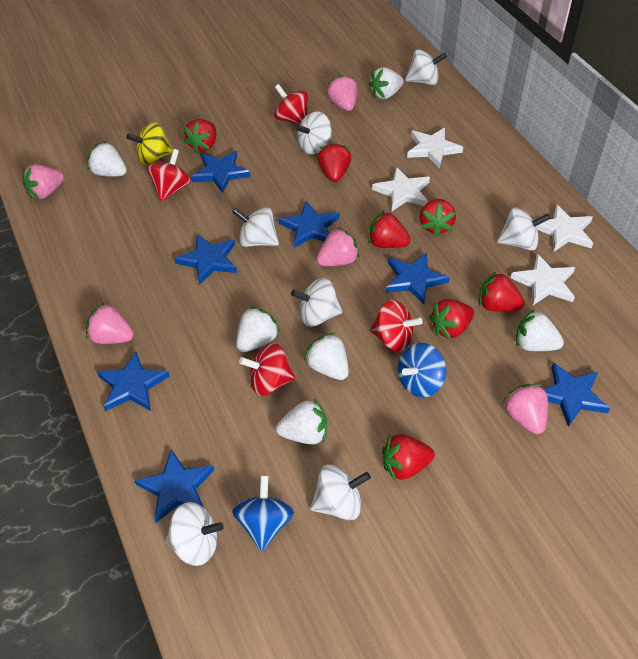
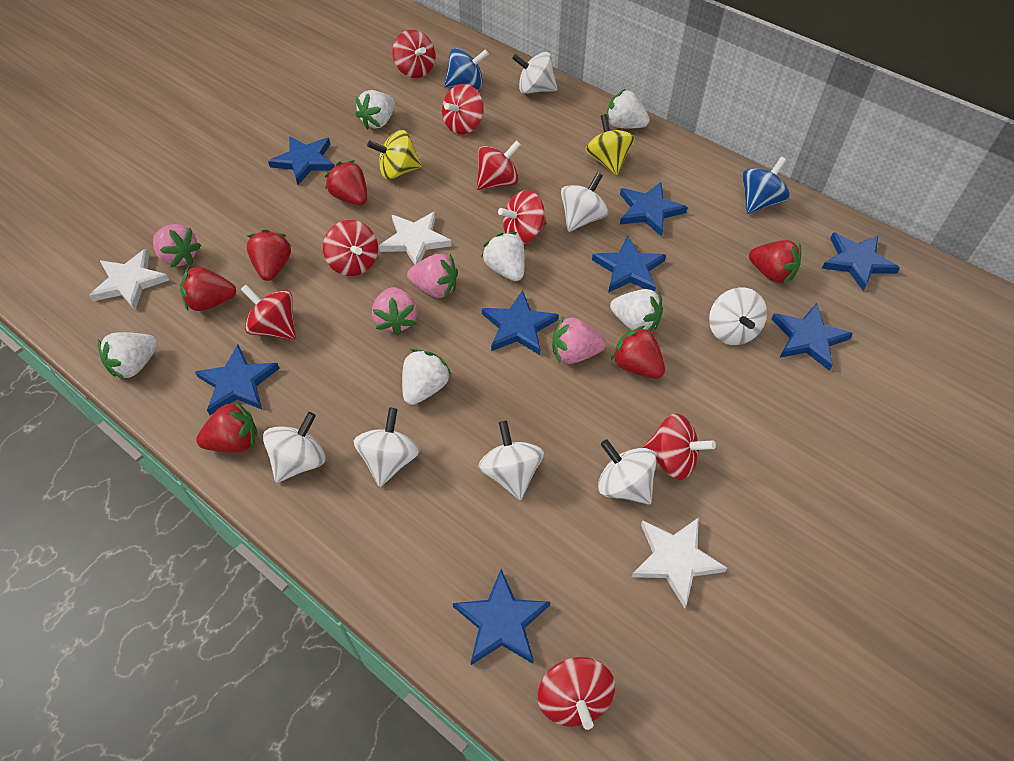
blue star: 7 -> 8
pink strawberry: 5 -> 4
red spinning top: 4 -> 8
red strawberry: 7 -> 6
white star: 4 -> 3
yellow spinning top: 1 -> 2

